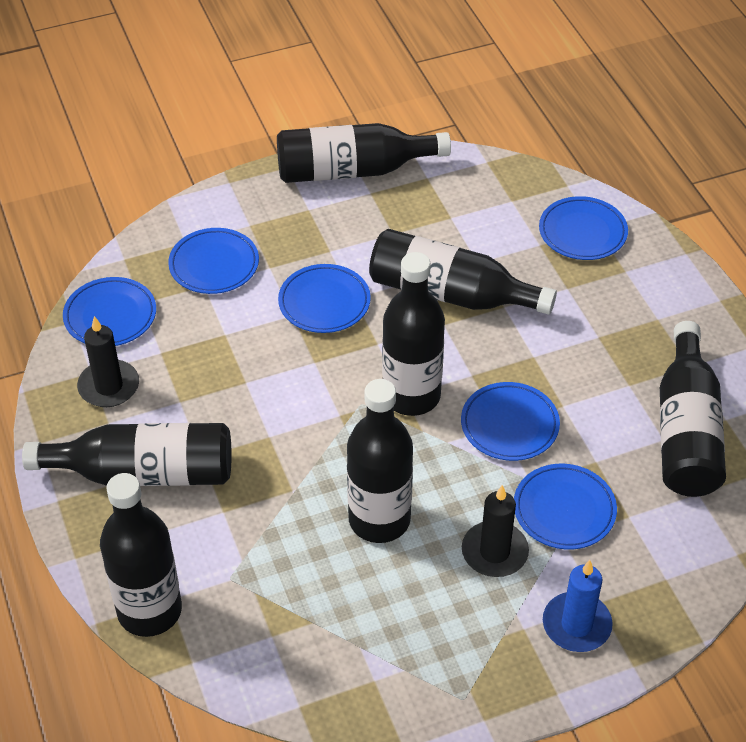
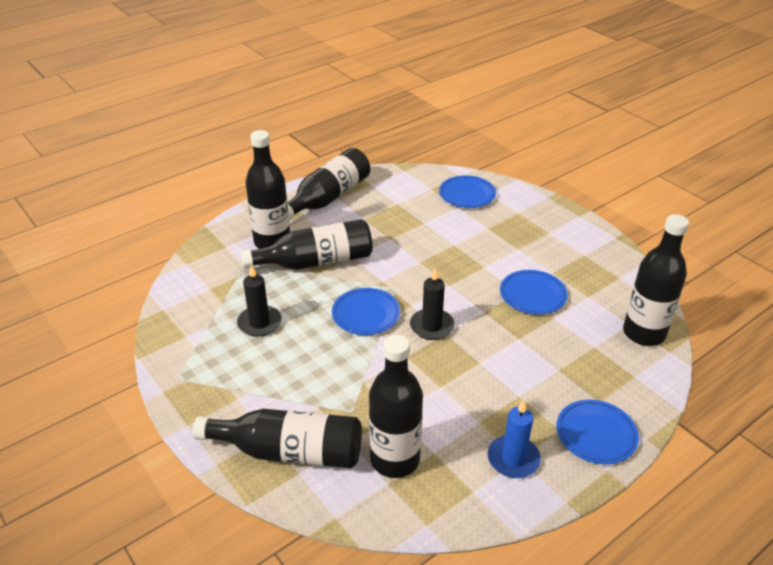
black bottle: 7 -> 6
blue plate: 6 -> 4

